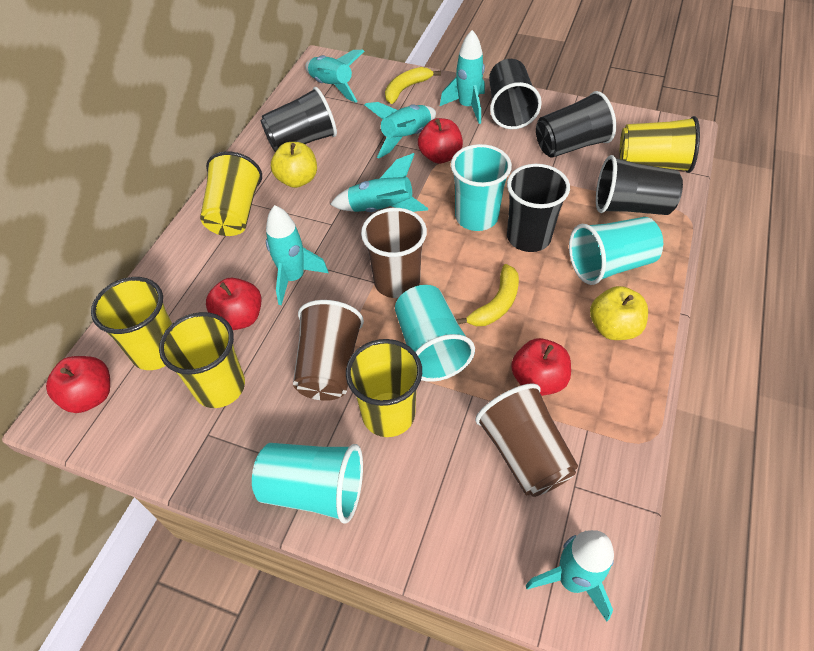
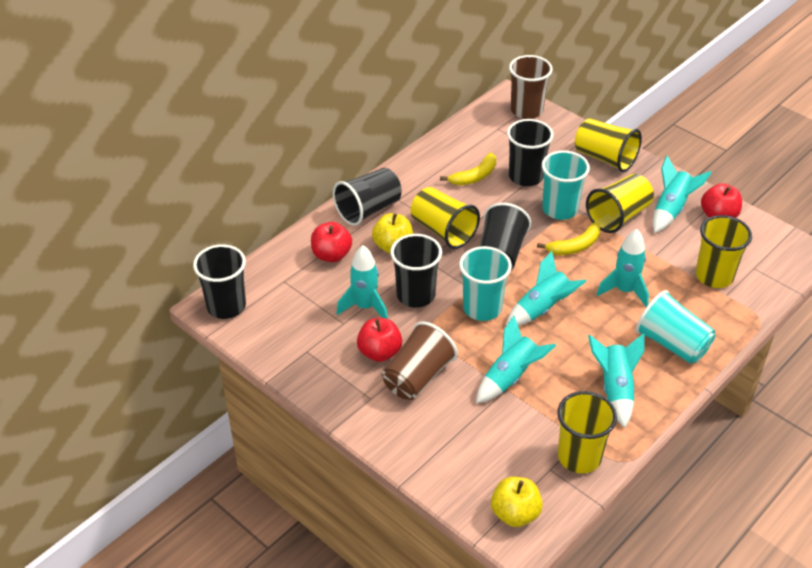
brown cup: 3 -> 2
red apple: 4 -> 3
turquoise cup: 4 -> 3

